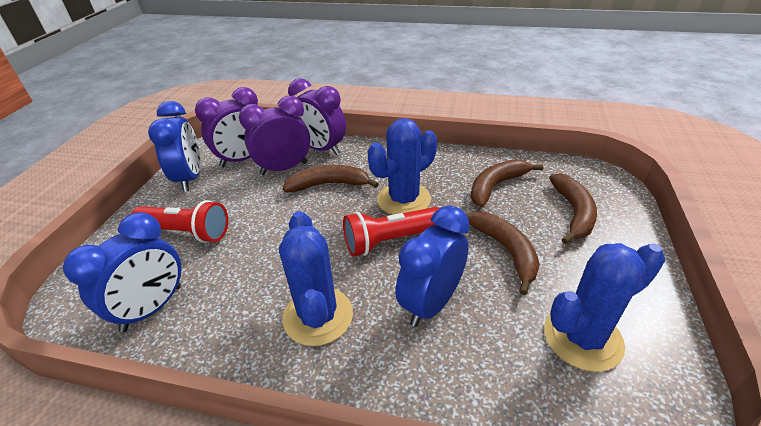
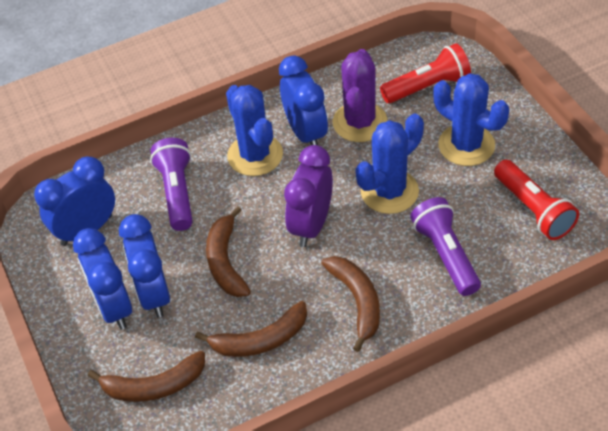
blue clock: 3 -> 4
purple cactus: 0 -> 1
purple clock: 3 -> 1
purple flashlight: 0 -> 2

